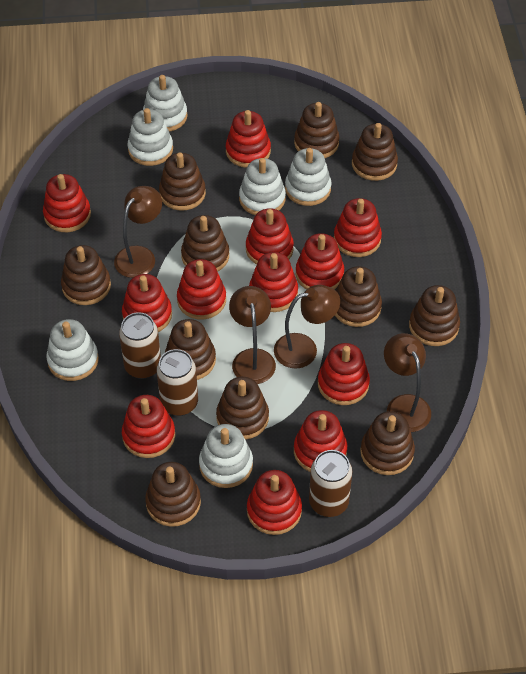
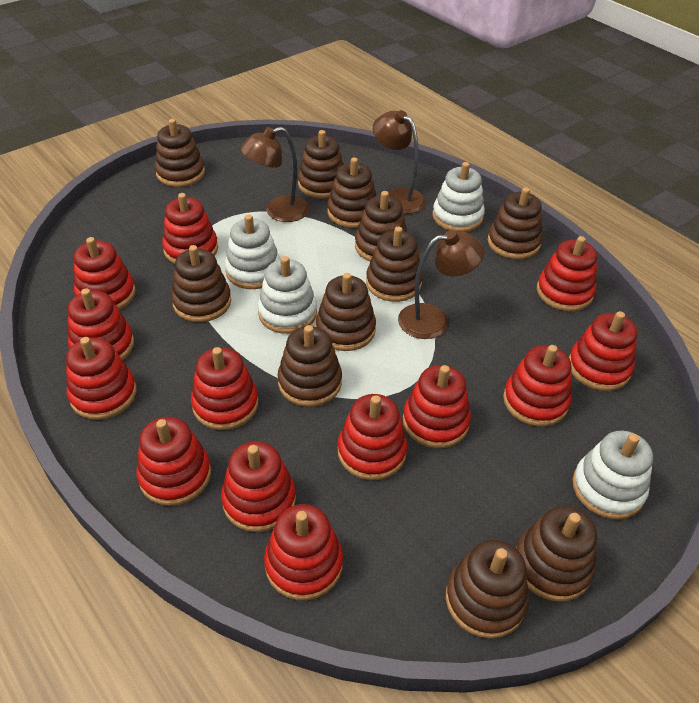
brown can: 3 -> 0
brown lamp: 4 -> 3
red stacking toy: 12 -> 13
white stacking toy: 6 -> 4

